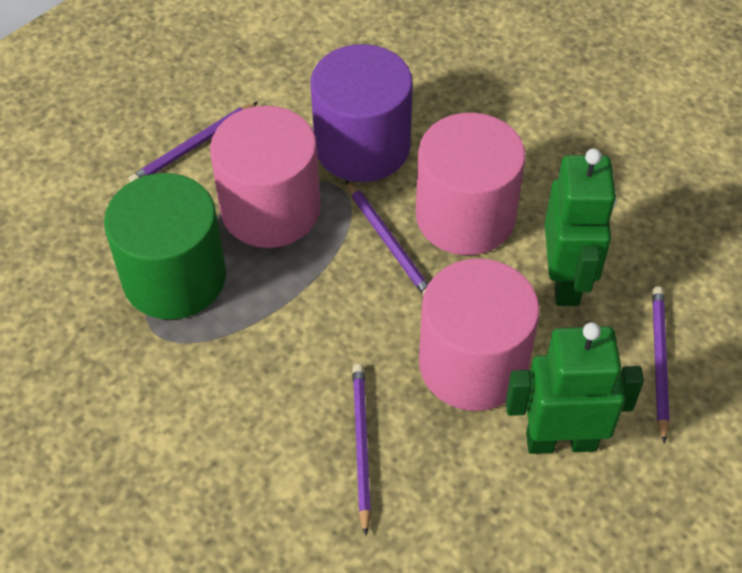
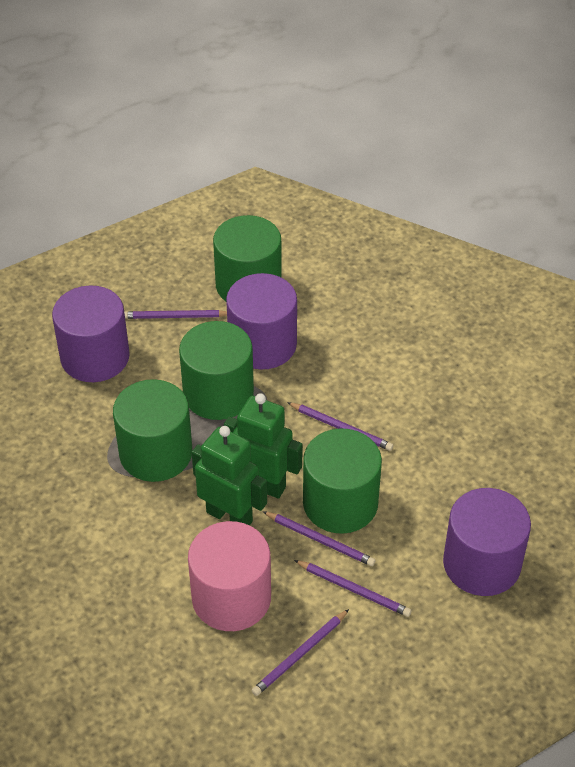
green cylinder: 1 -> 4
pink cylinder: 3 -> 1
purple cylinder: 1 -> 3
purple pencil: 4 -> 5

